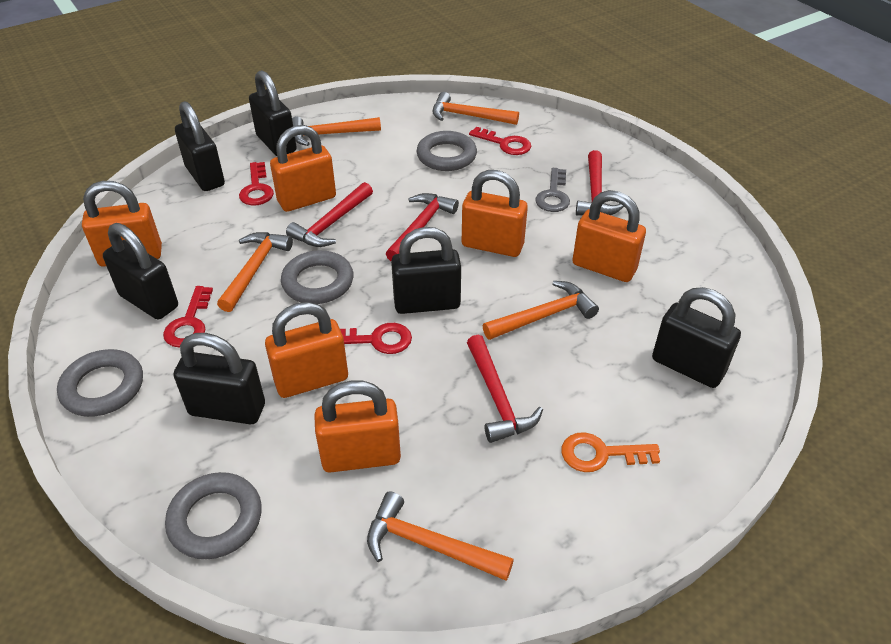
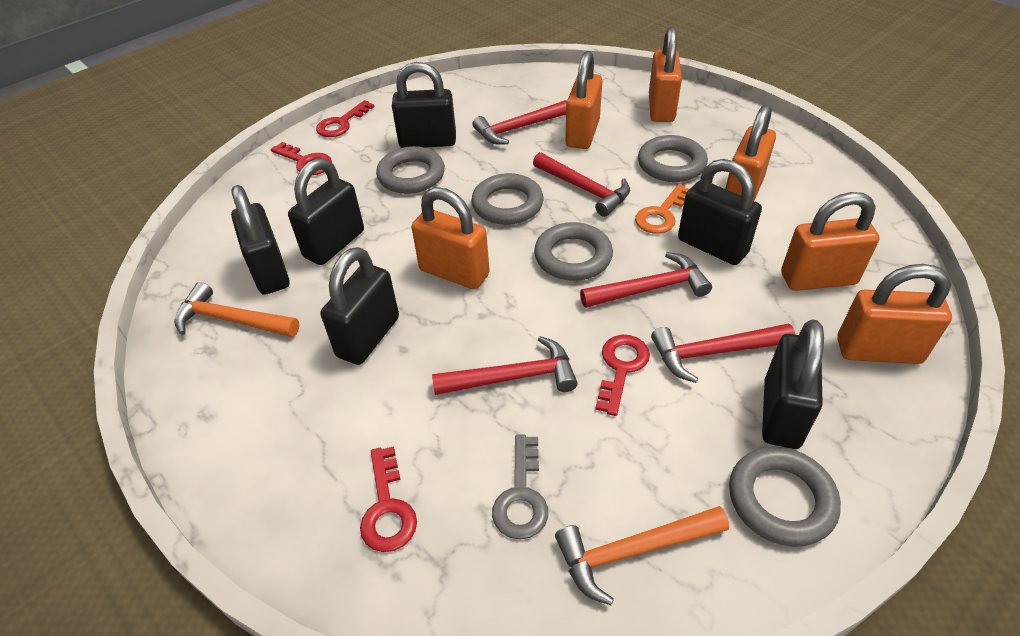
grey ring: 4 -> 5
orange hammer: 5 -> 2
red hammer: 4 -> 5

